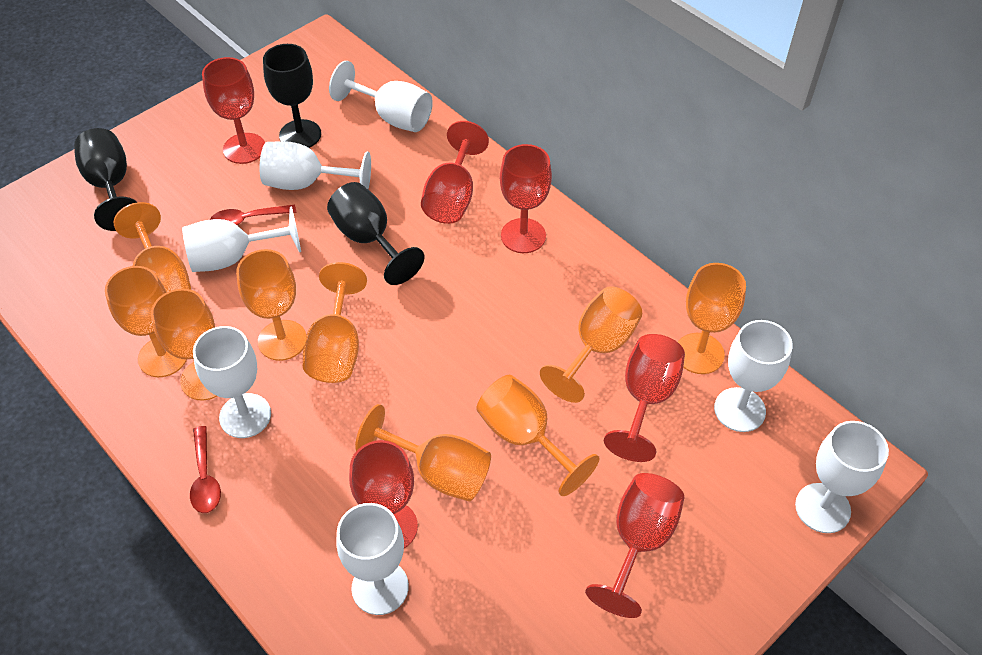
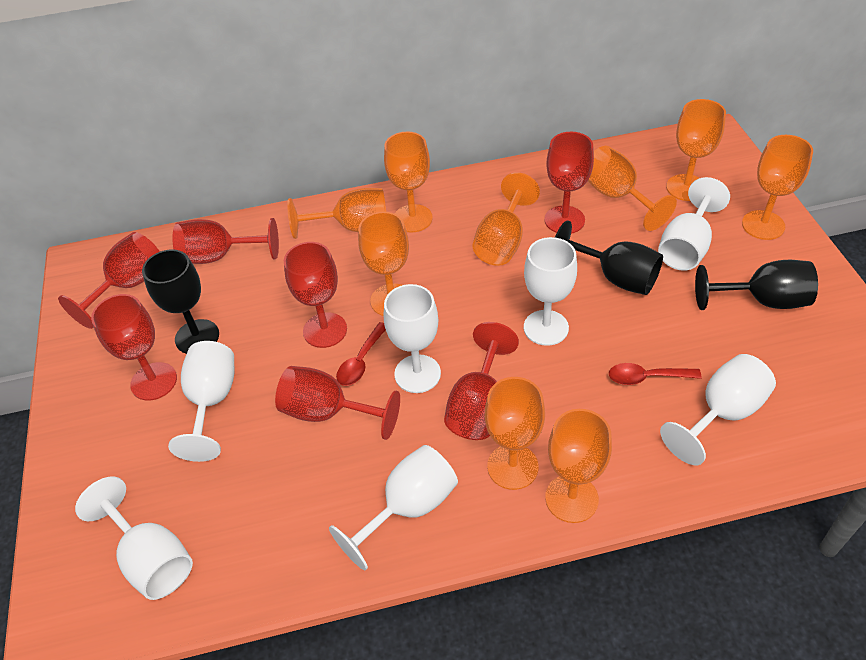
red goblet: 6 -> 7

